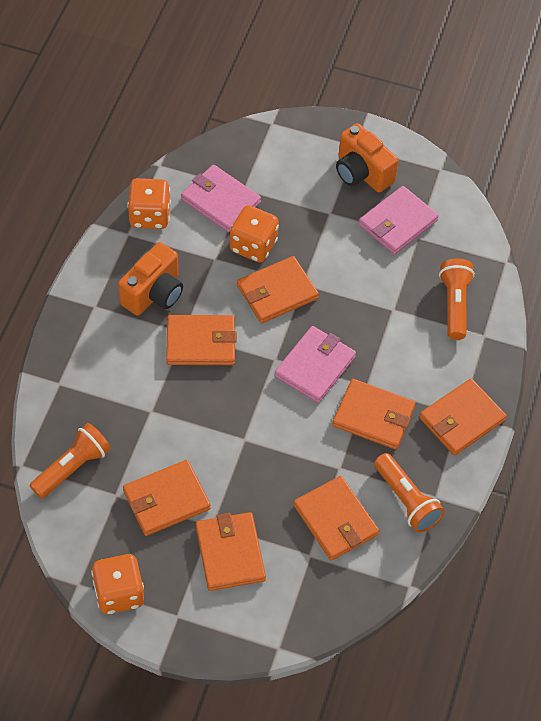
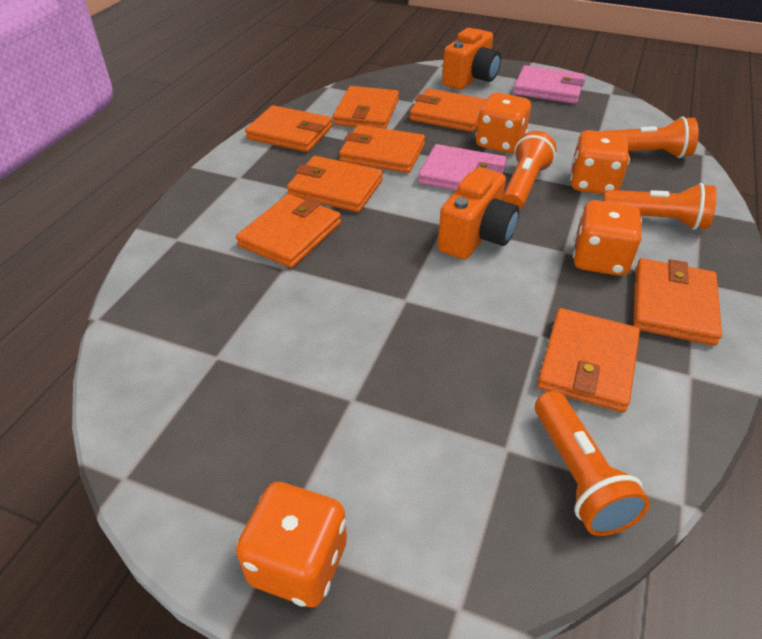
orange dice: 3 -> 4
orange flashlight: 3 -> 4
orange wallet: 7 -> 8
pink wallet: 3 -> 2

